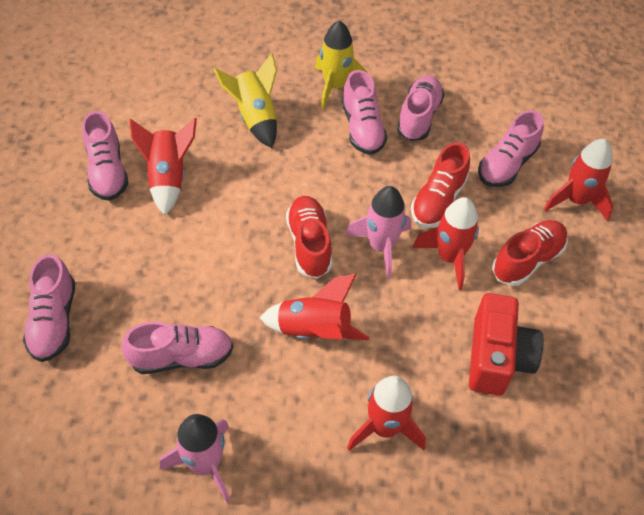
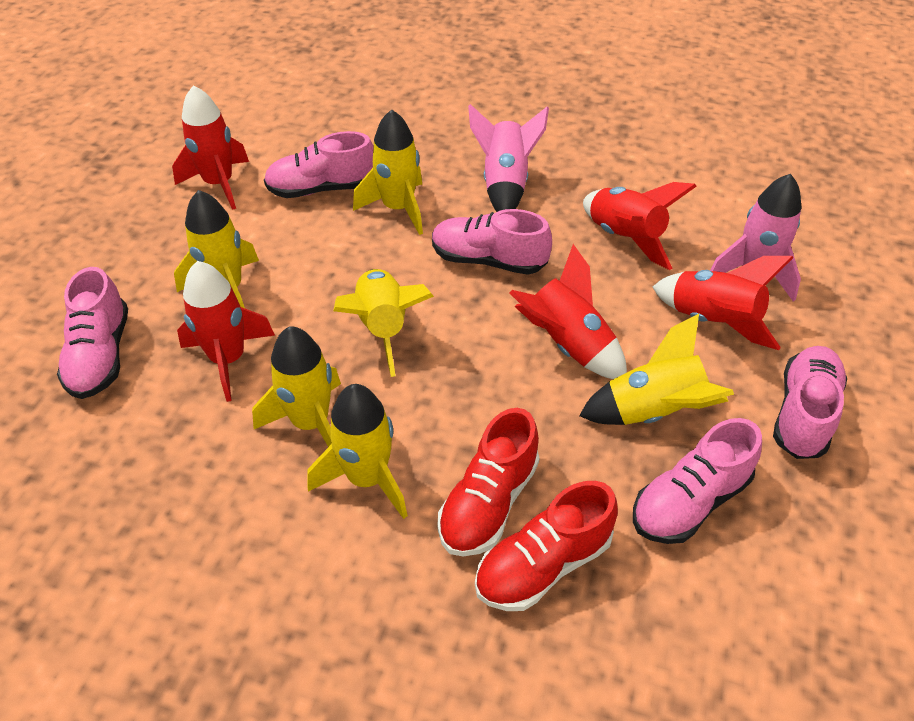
pink shoe: 6 -> 5
red camera: 1 -> 0
red shoe: 3 -> 2
yellow rocket: 2 -> 6

